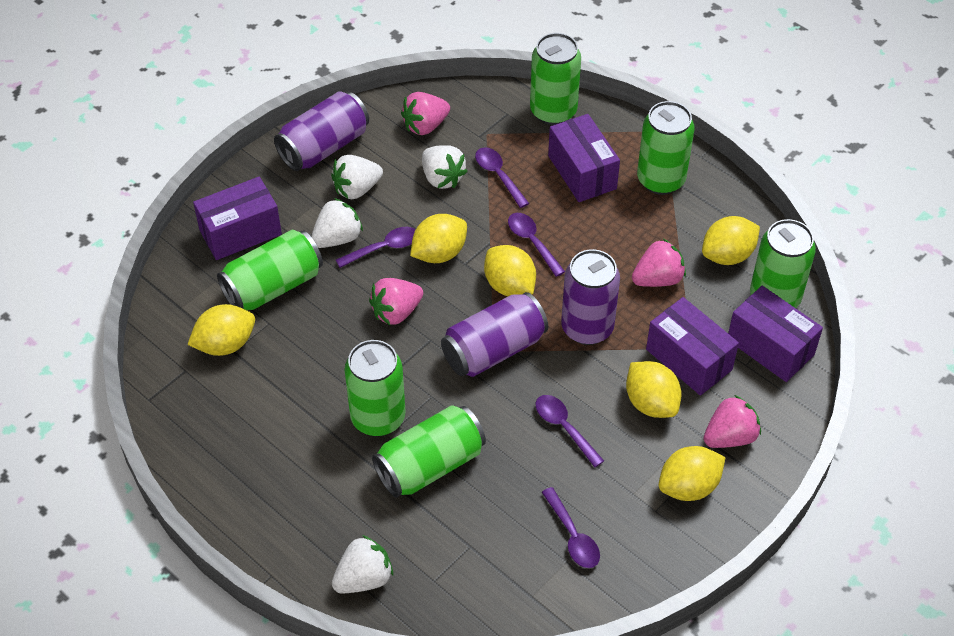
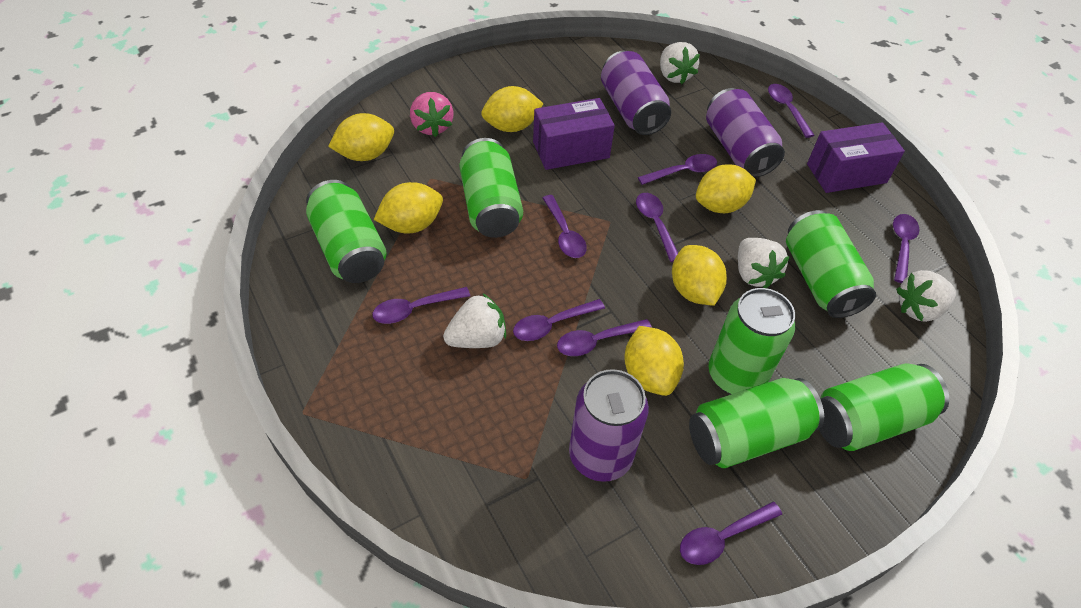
pink strawberry: 4 -> 1
purple box: 4 -> 2
purple spoon: 5 -> 9

